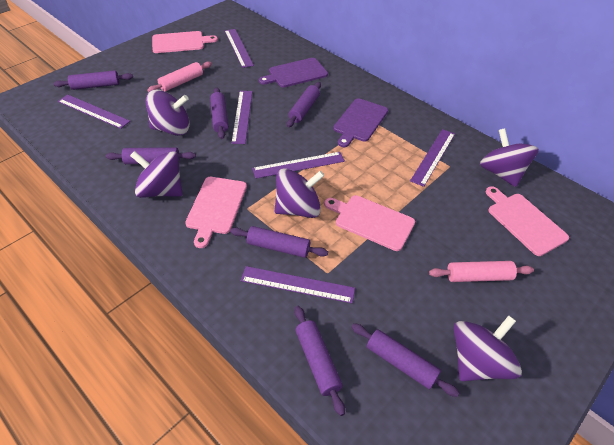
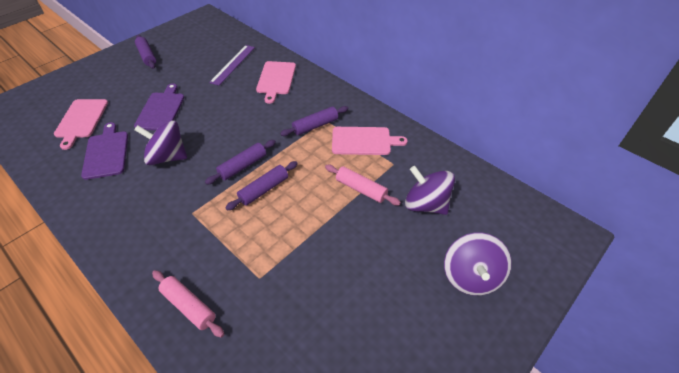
pink cutting board: 4 -> 3
purple rolling pin: 7 -> 4
purple ruler: 6 -> 1
purple spinning top: 5 -> 3

